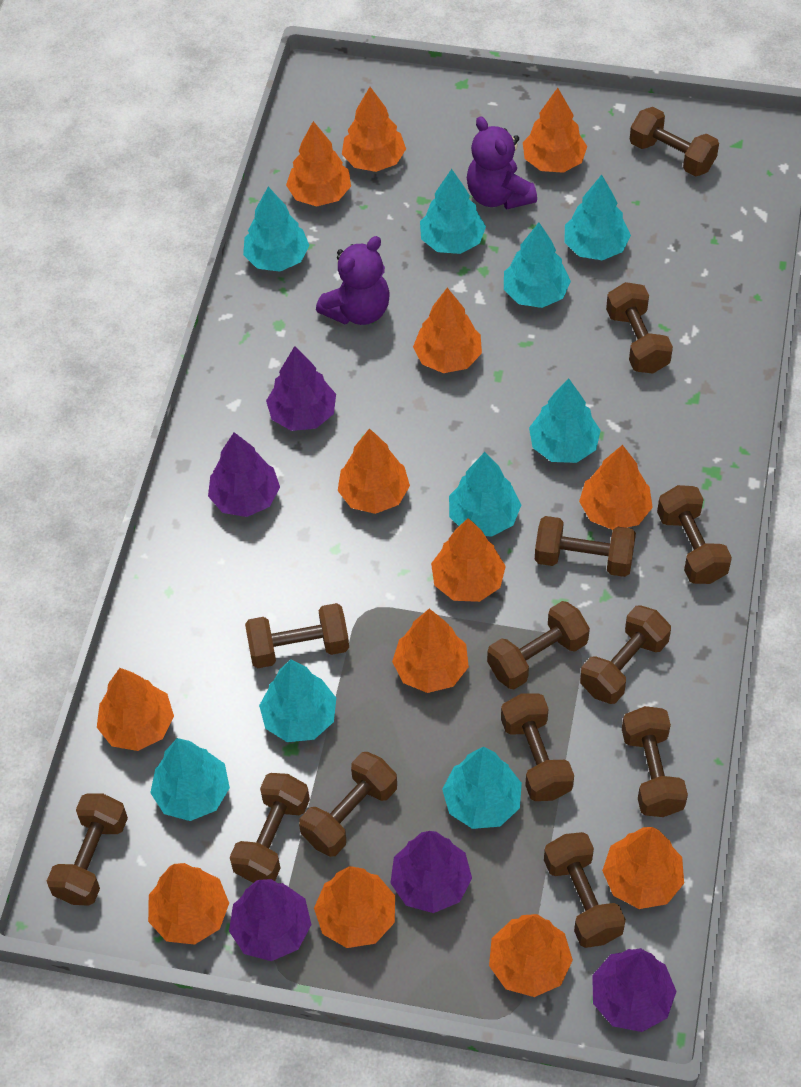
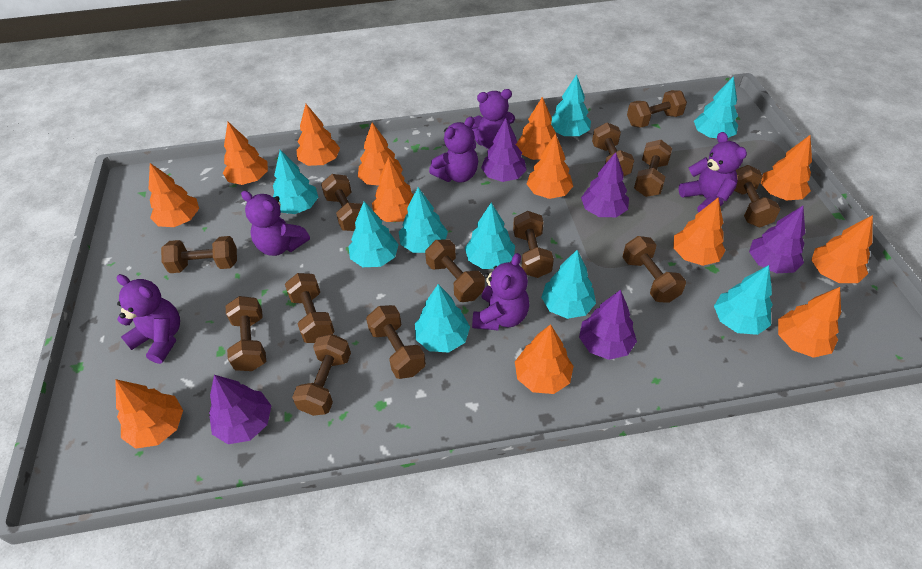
purple teddy bear: 2 -> 6

